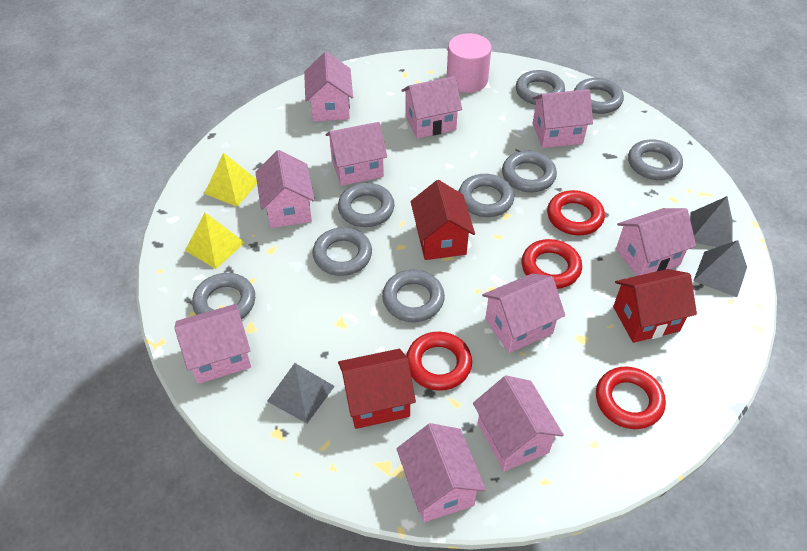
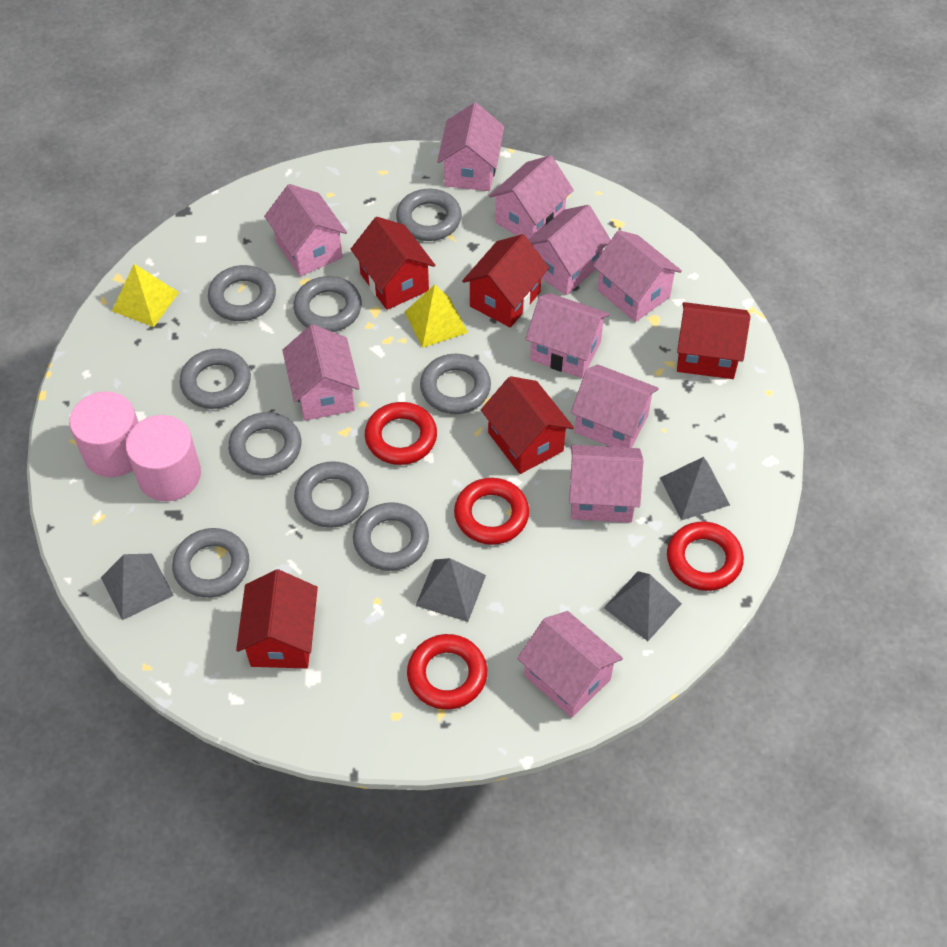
grey pyramid: 3 -> 4
pink cylinder: 1 -> 2
red house: 3 -> 5

